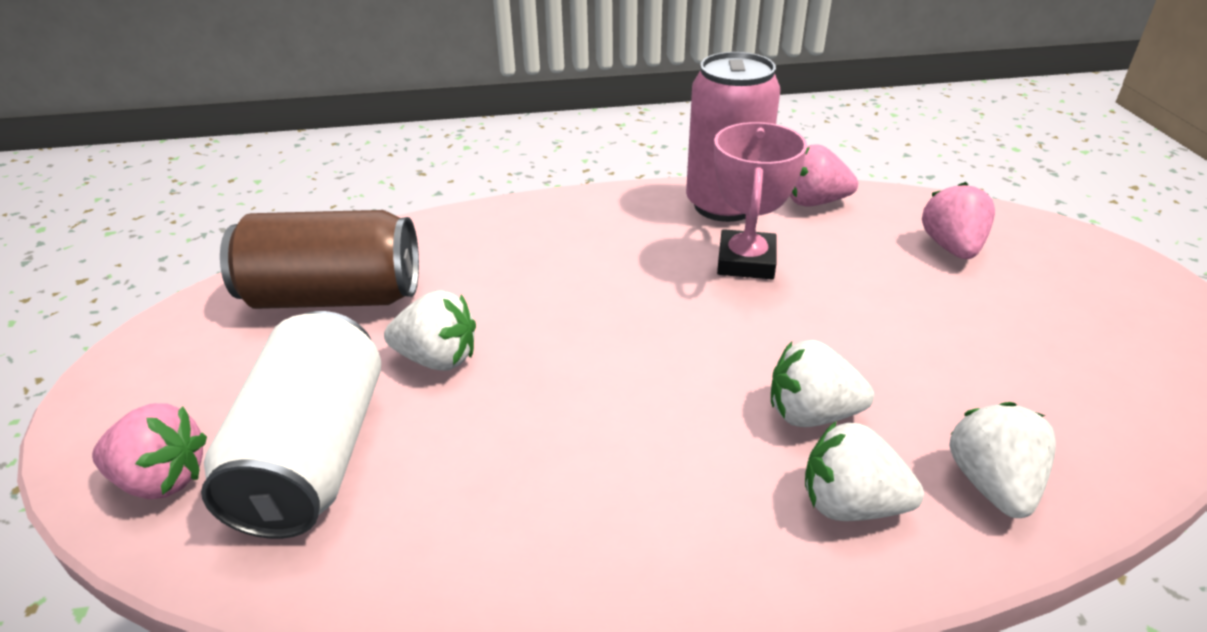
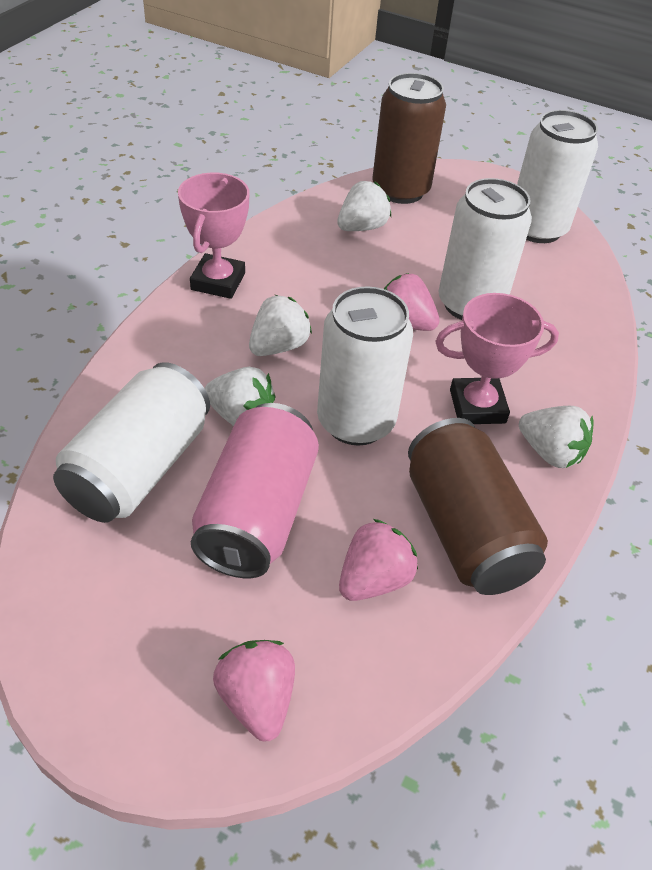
brown can: 1 -> 2
pink trophy: 1 -> 2
white can: 1 -> 4

